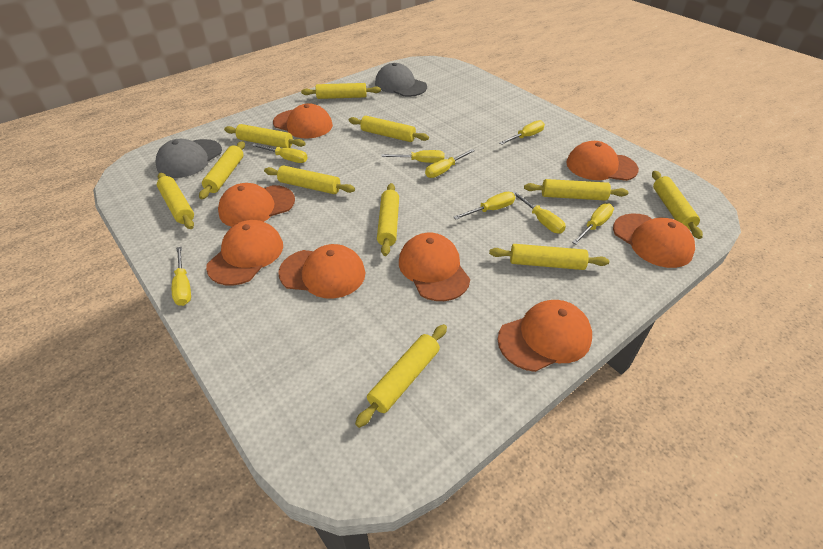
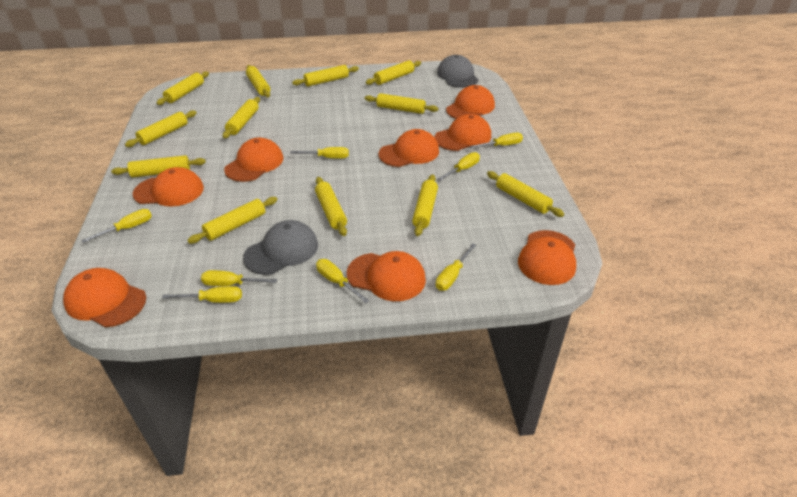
yellow rolling pin: 11 -> 12

